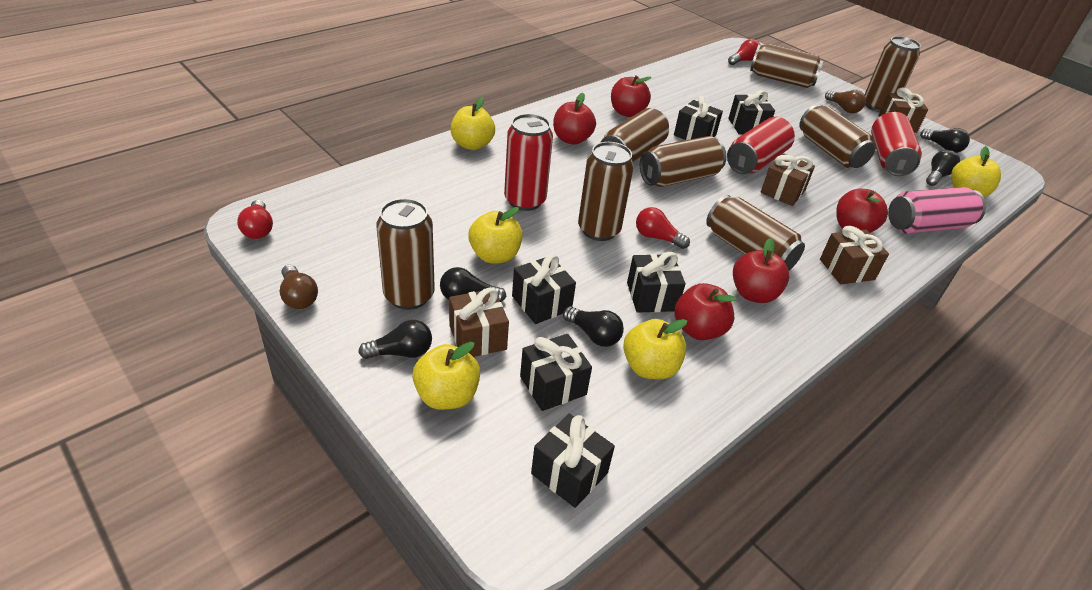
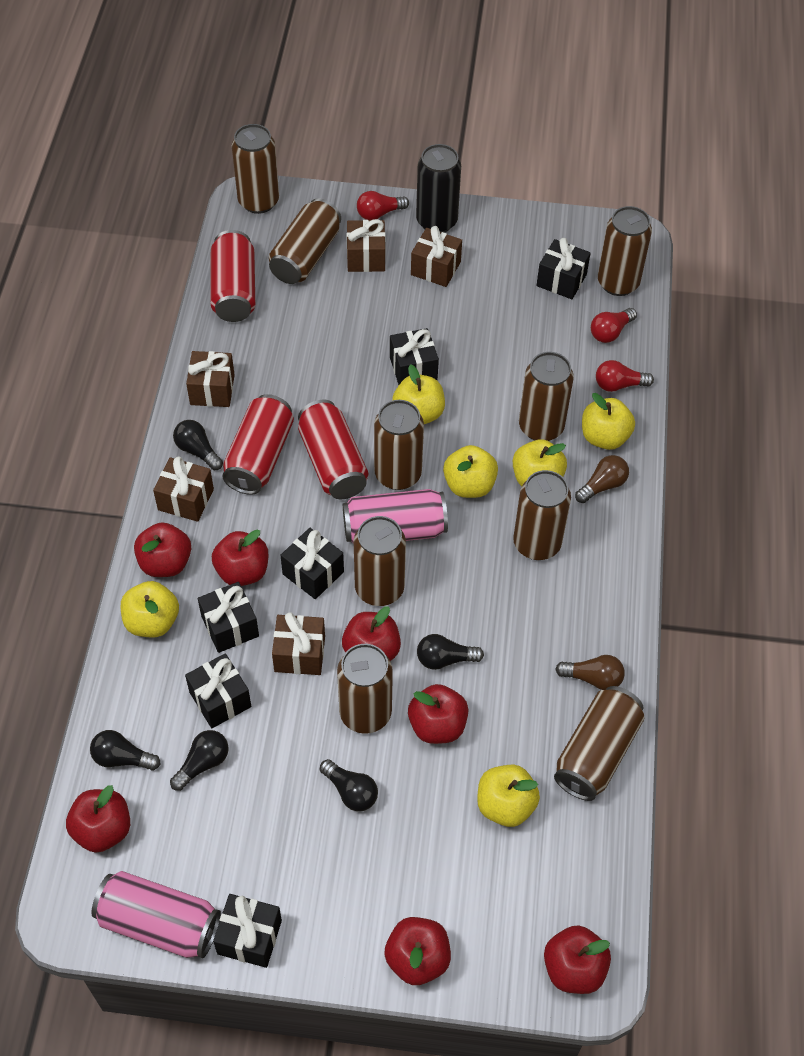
black can: 0 -> 1
brown can: 8 -> 9
brown gift: 4 -> 5
pink can: 1 -> 2
red apple: 5 -> 7
yellow apple: 5 -> 6

